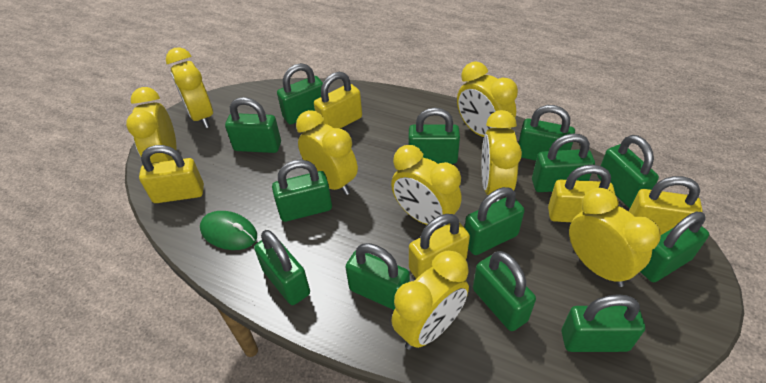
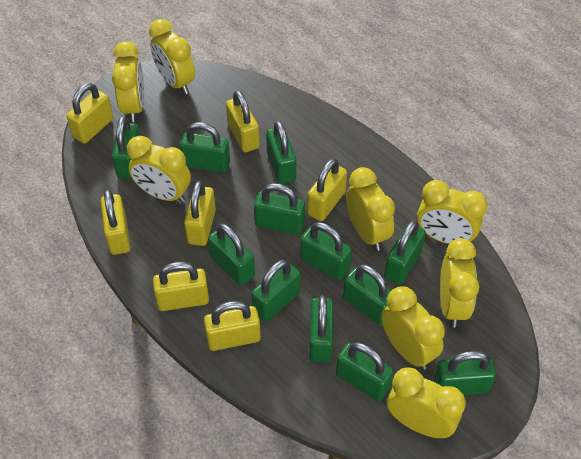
green mouse: 1 -> 0
green padlock: 13 -> 12
yellow padlock: 5 -> 7

